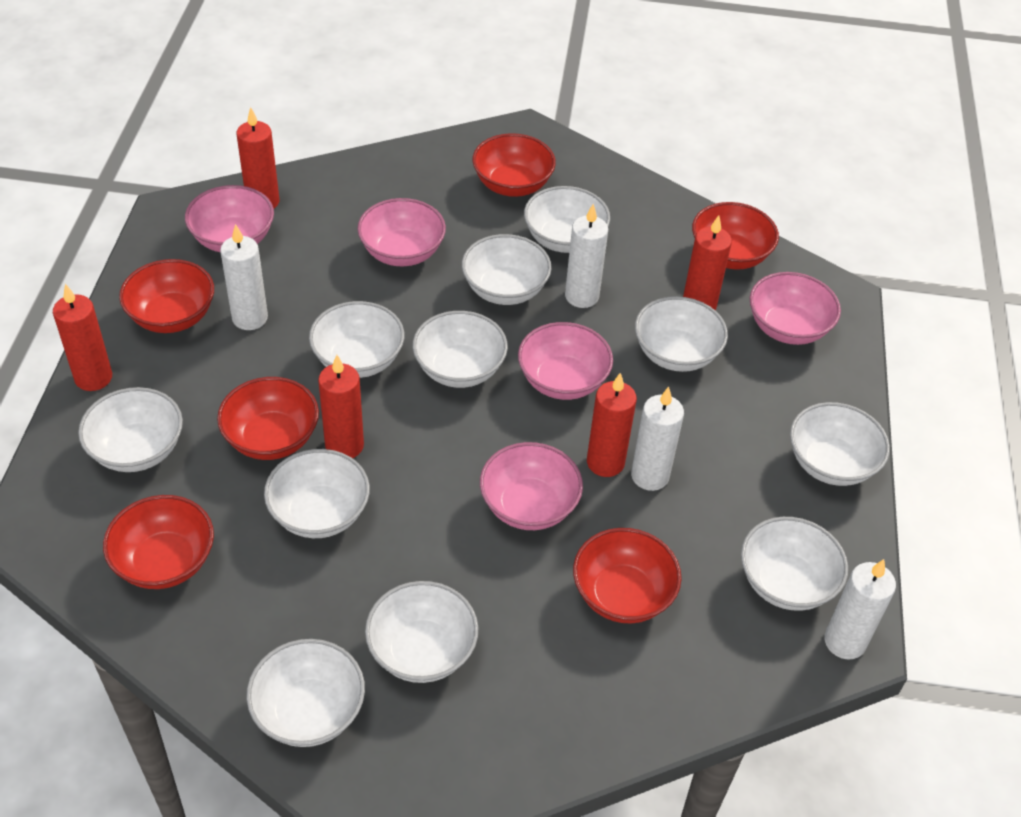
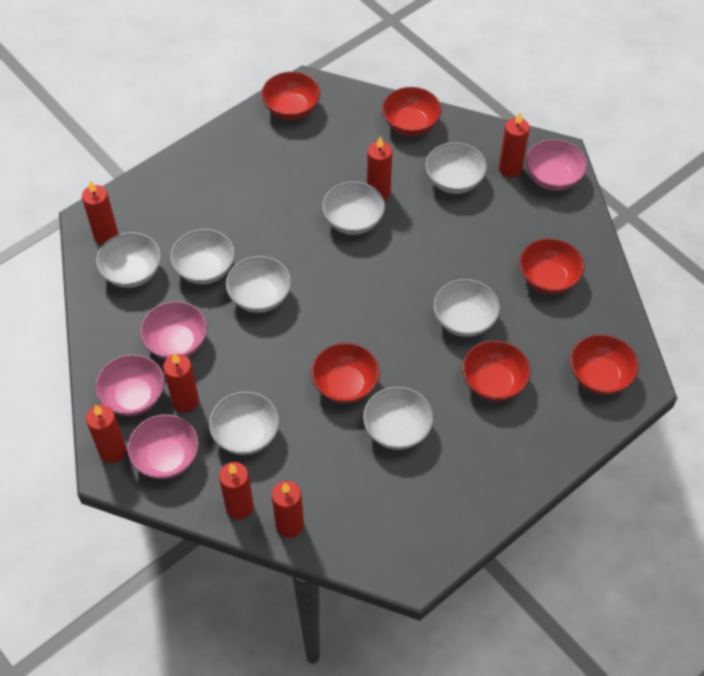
pink bowl: 5 -> 4
red candle: 5 -> 7
white bowl: 11 -> 8
white candle: 4 -> 0

